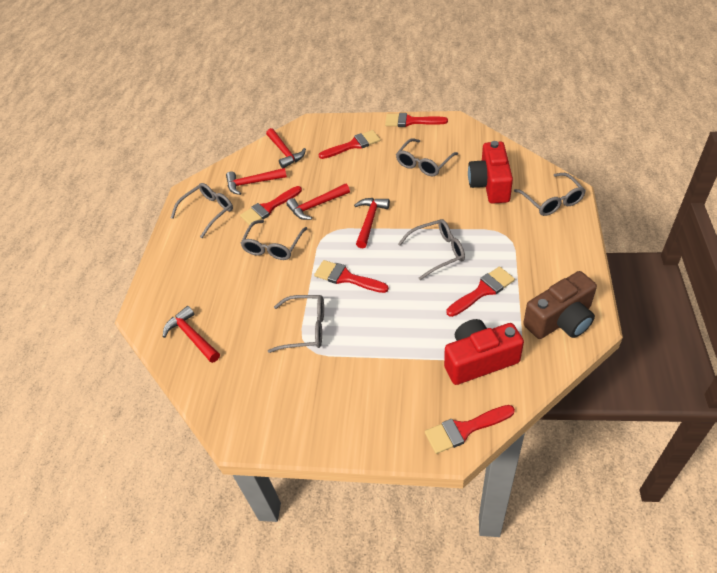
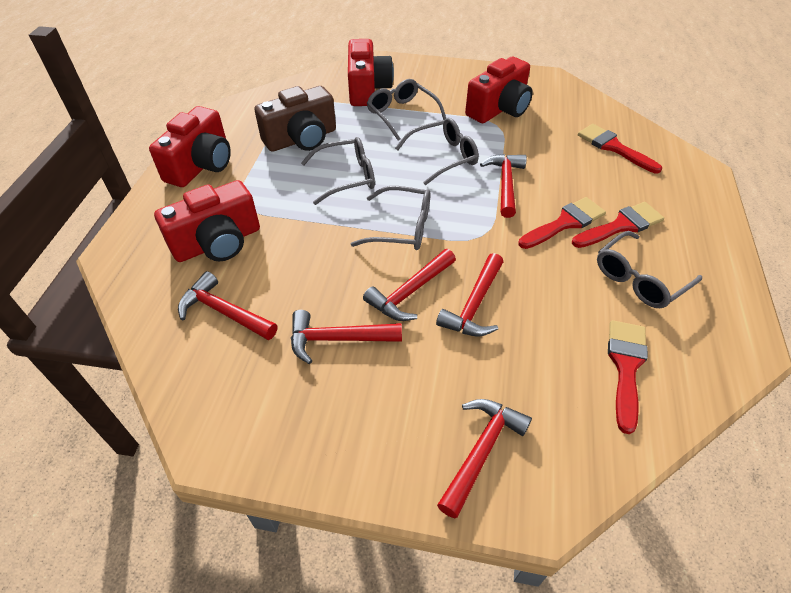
grey glasses: 6 -> 5
red brush: 6 -> 4
red camera: 2 -> 4
red hammer: 5 -> 6

